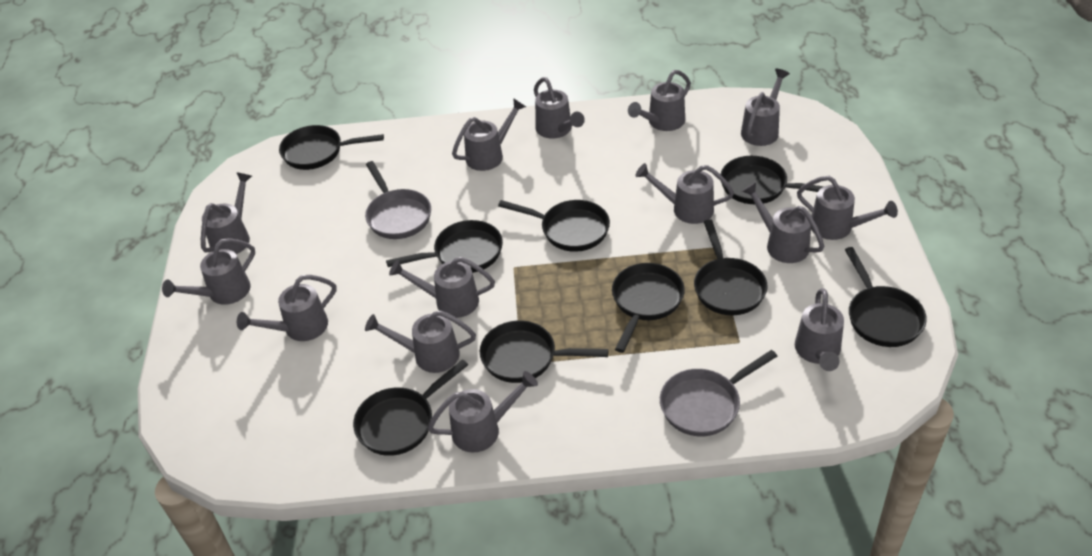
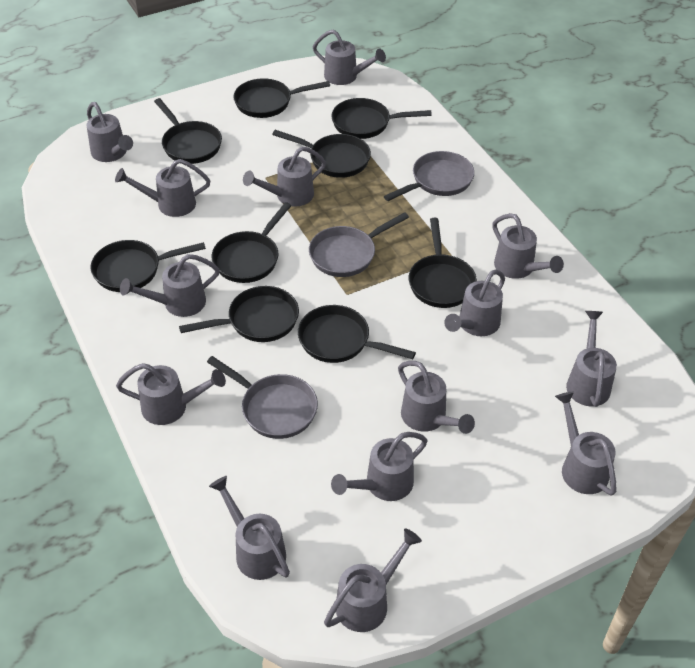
grey pan: 2 -> 3

